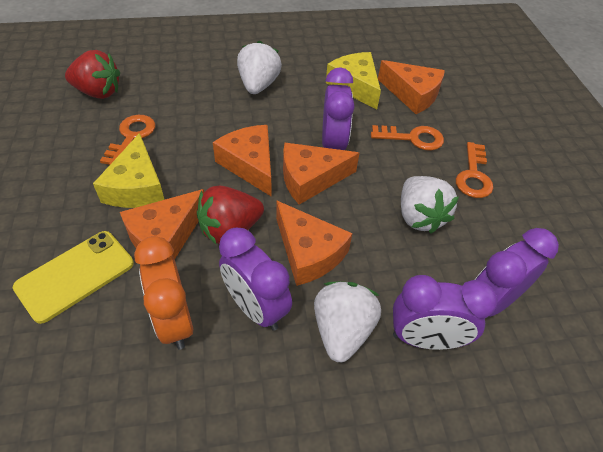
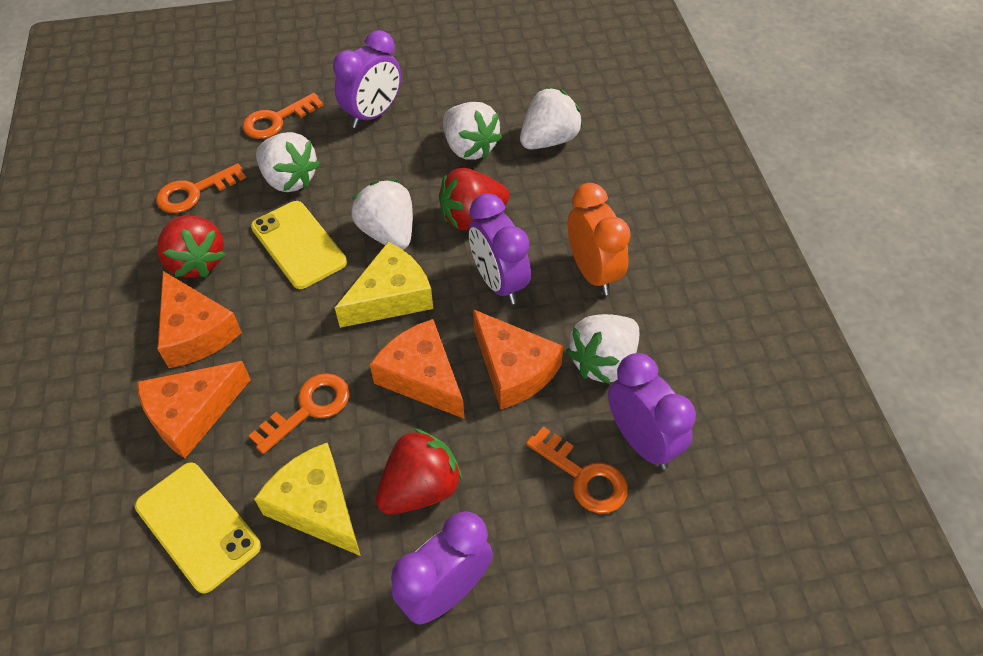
orange cheese: 5 -> 4
orange key: 3 -> 4
red strawberry: 2 -> 3
white strawberry: 3 -> 5
yellow phone: 1 -> 2

